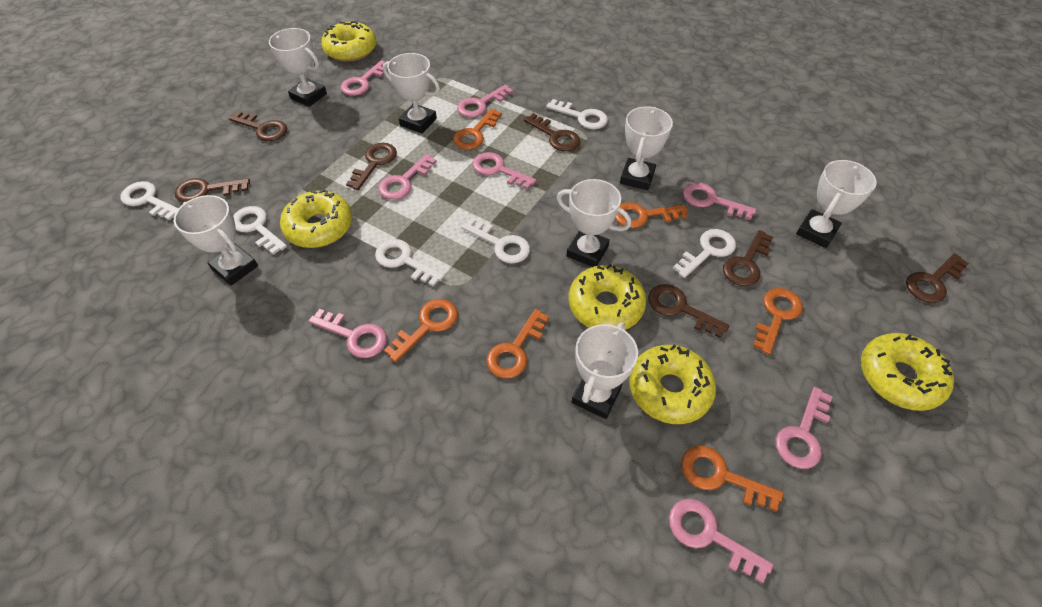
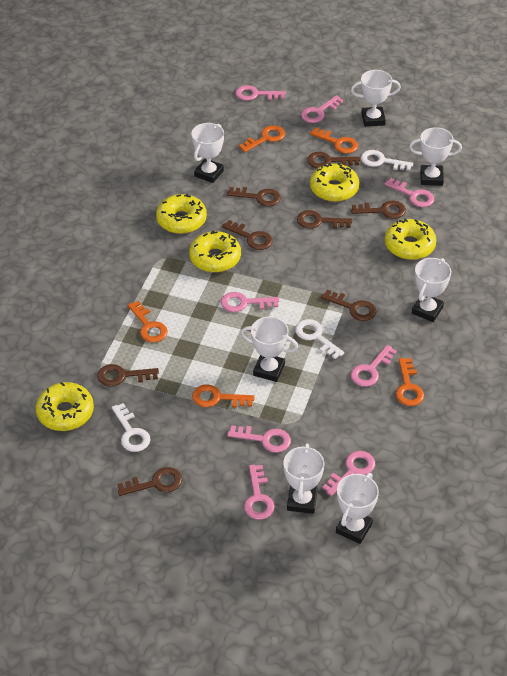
brown key: 7 -> 8
orange key: 6 -> 5
white key: 6 -> 3

